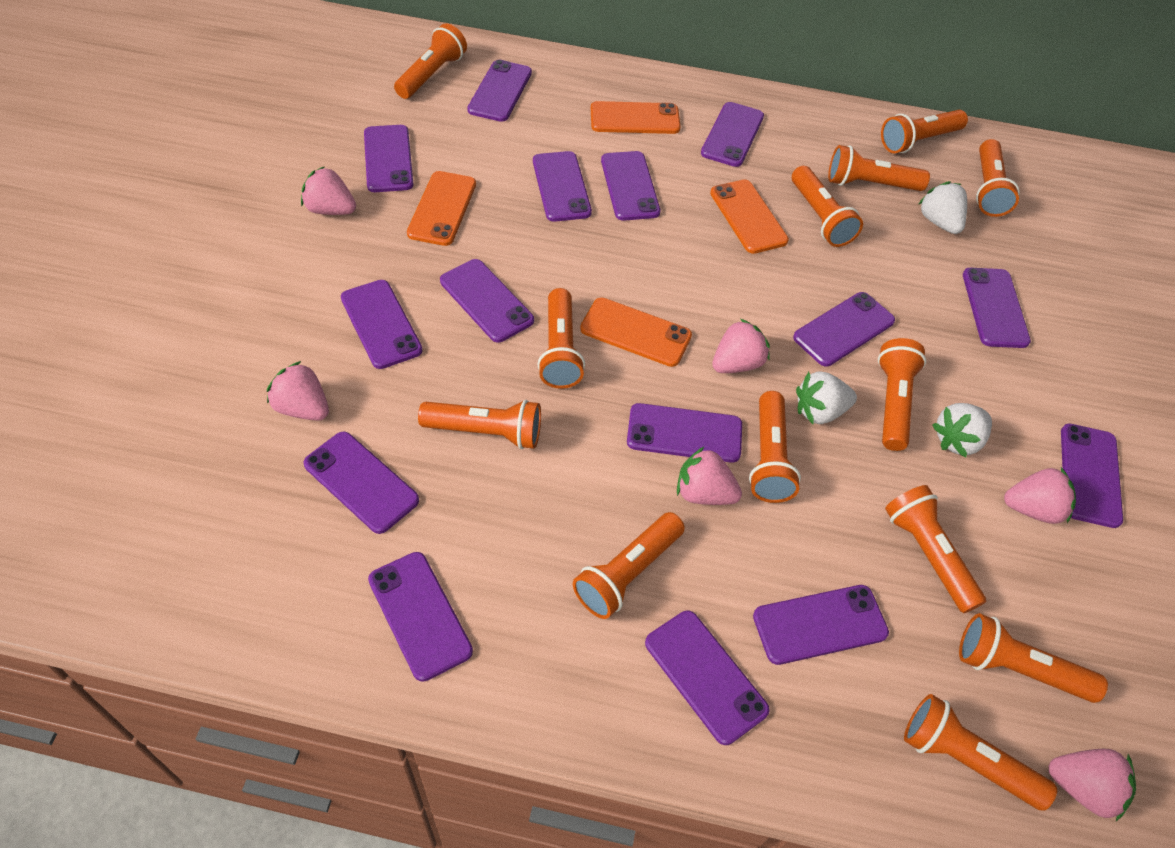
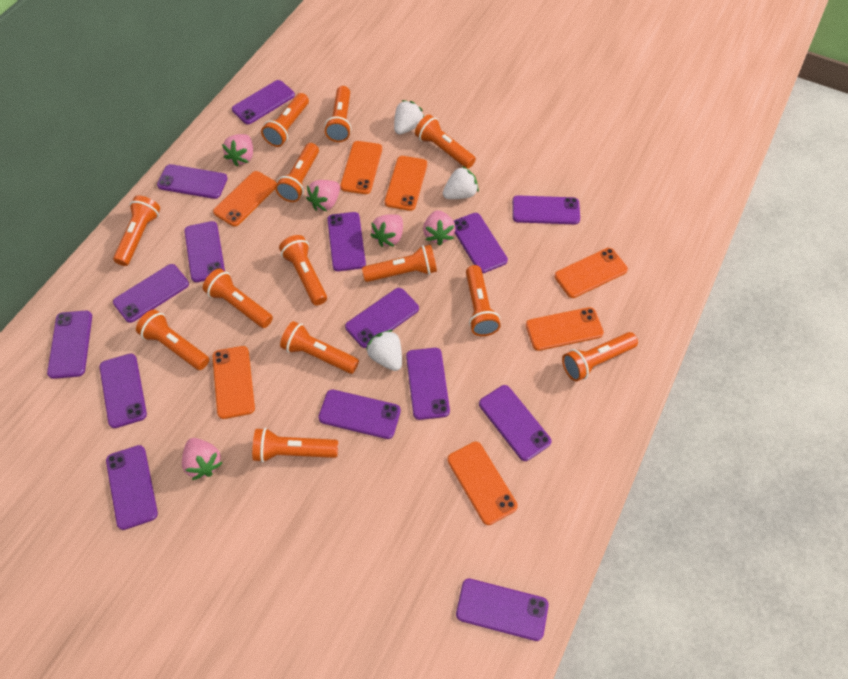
orange phone: 4 -> 7
pink strawberry: 6 -> 5

